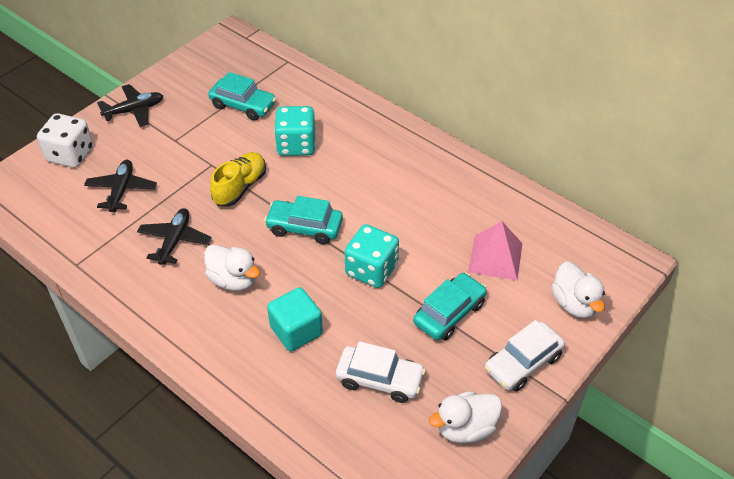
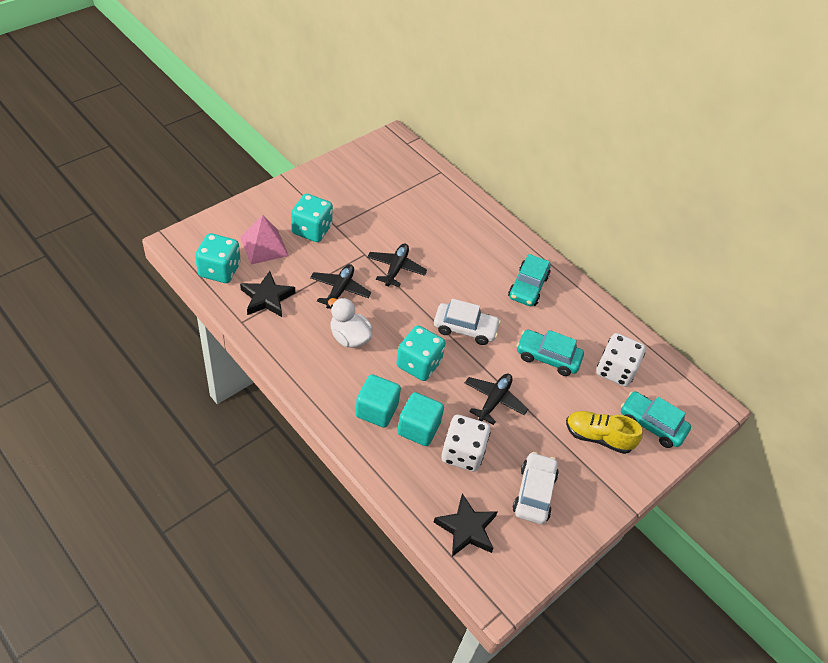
black star: 0 -> 2
turquoise cube: 1 -> 2
turquoise dice: 2 -> 3
white dice: 1 -> 2
white duck: 3 -> 1

